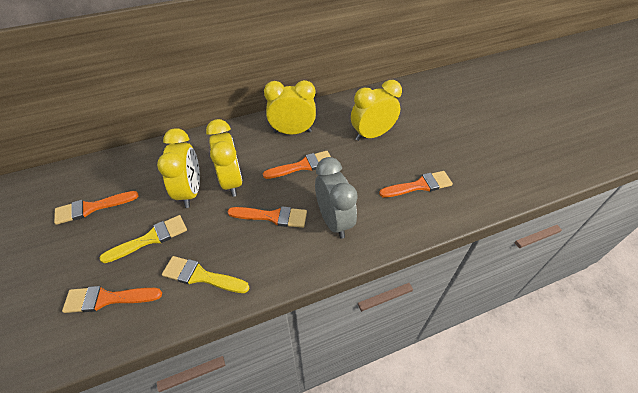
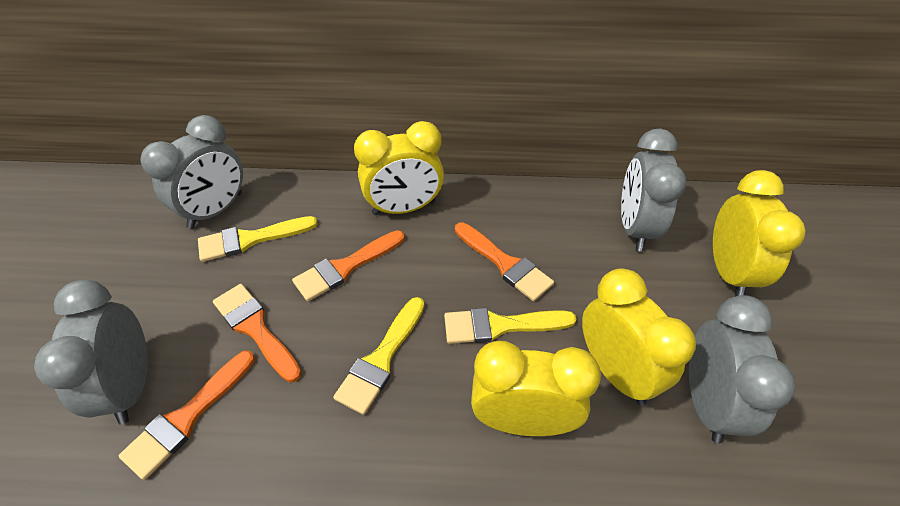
grey clock: 1 -> 4
orange brush: 5 -> 4
yellow brush: 2 -> 3

